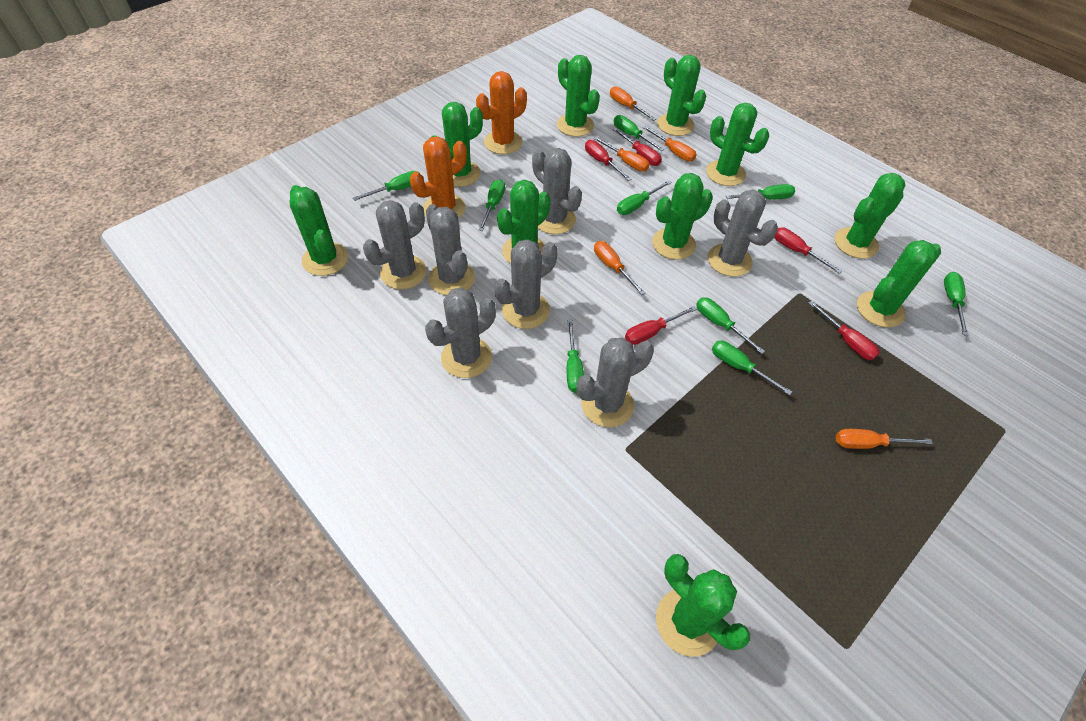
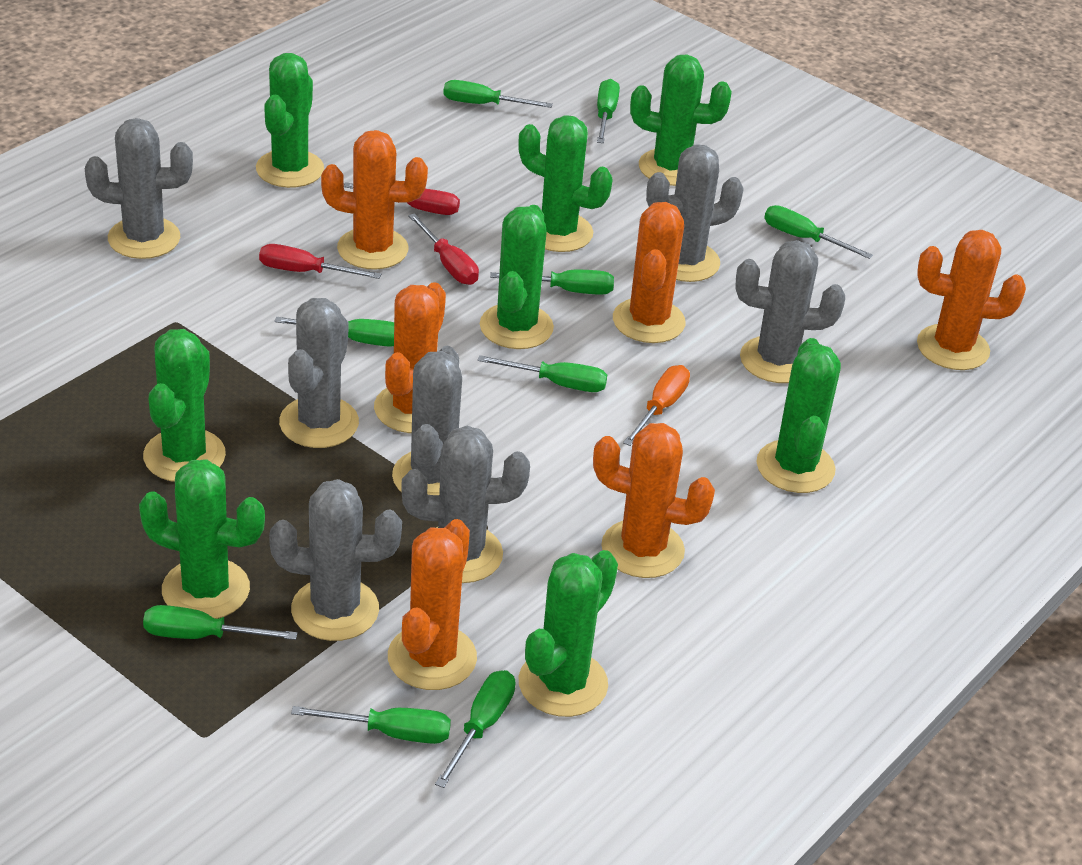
green cactus: 10 -> 8
orange cactus: 2 -> 6
orange screwdriver: 5 -> 1
red screwdriver: 5 -> 3

